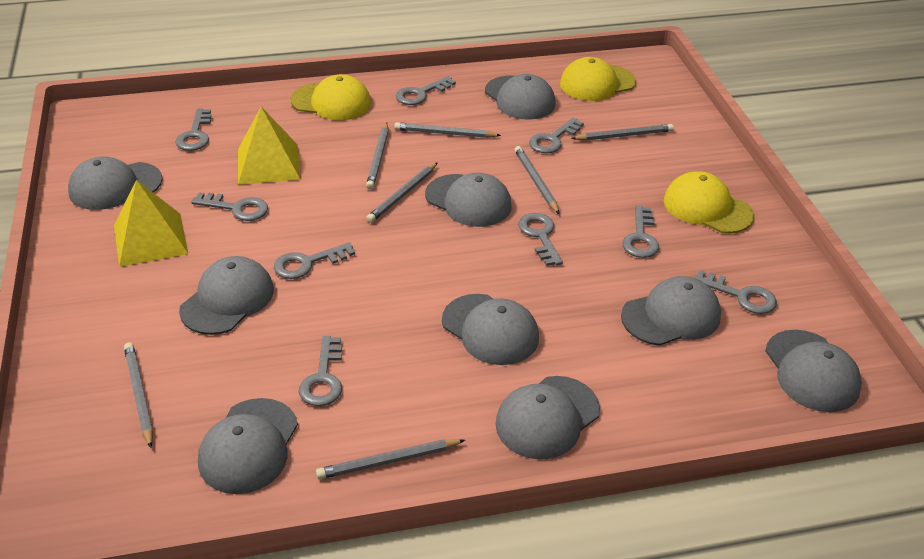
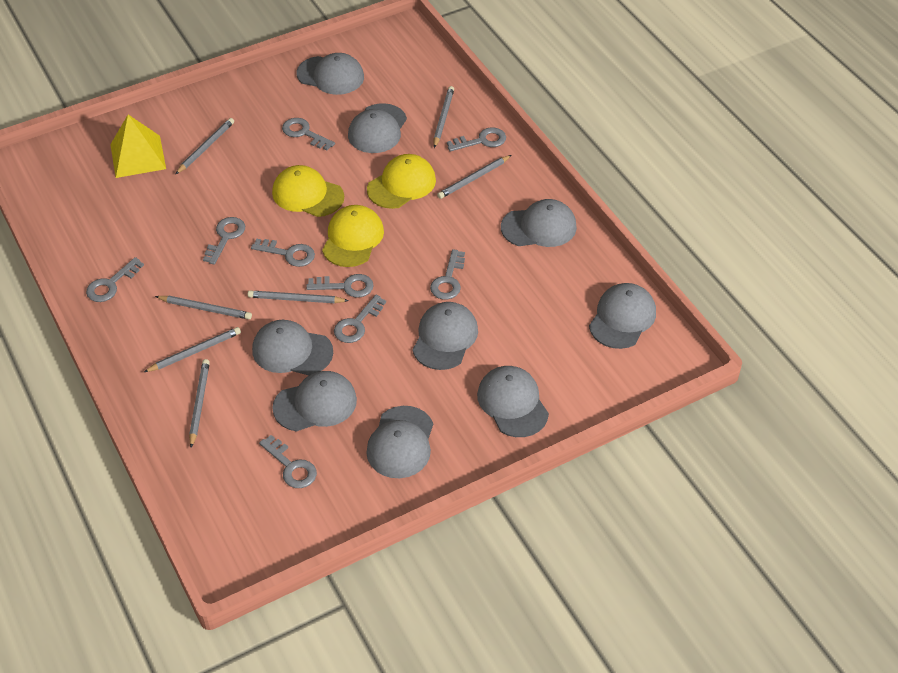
yellow pyramid: 2 -> 1

